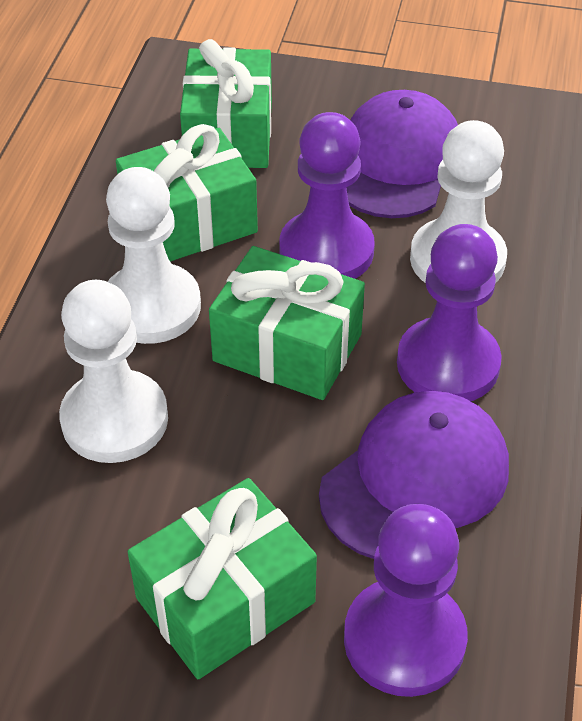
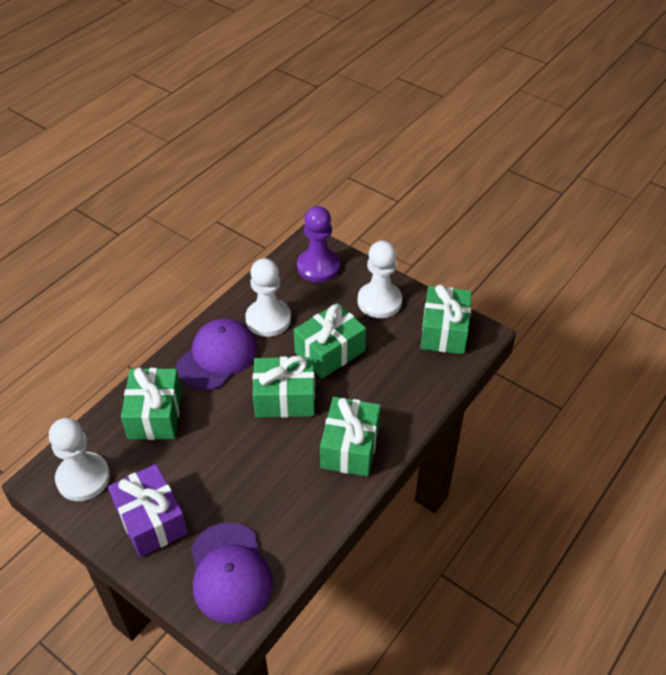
green gift: 4 -> 5
purple gift: 0 -> 1
purple pawn: 3 -> 1

